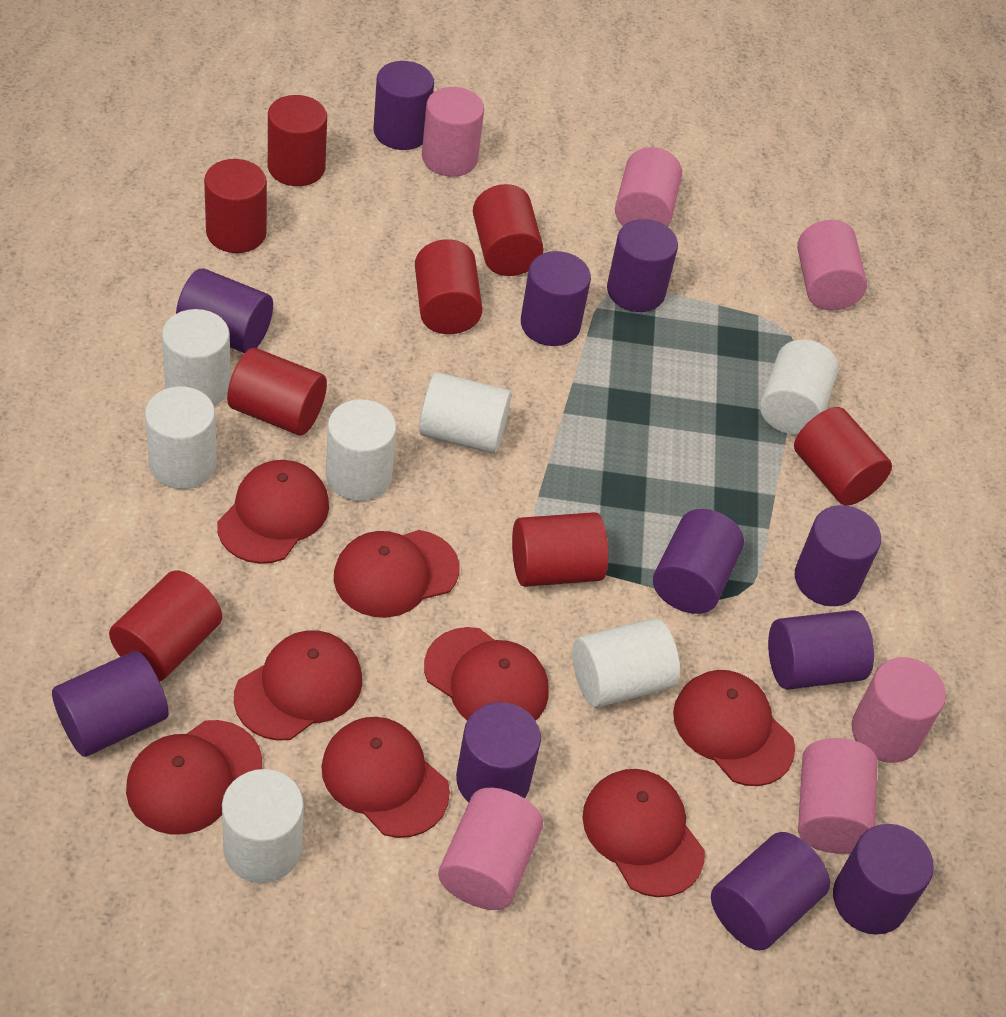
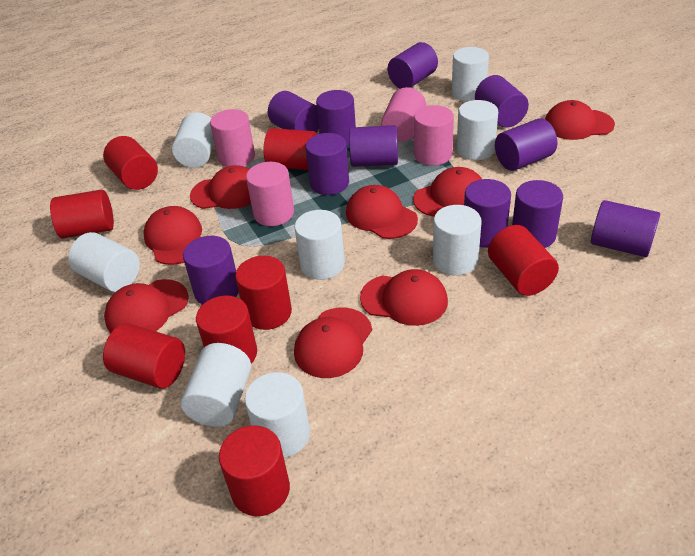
pink cylinder: 6 -> 4
white cylinder: 7 -> 8

